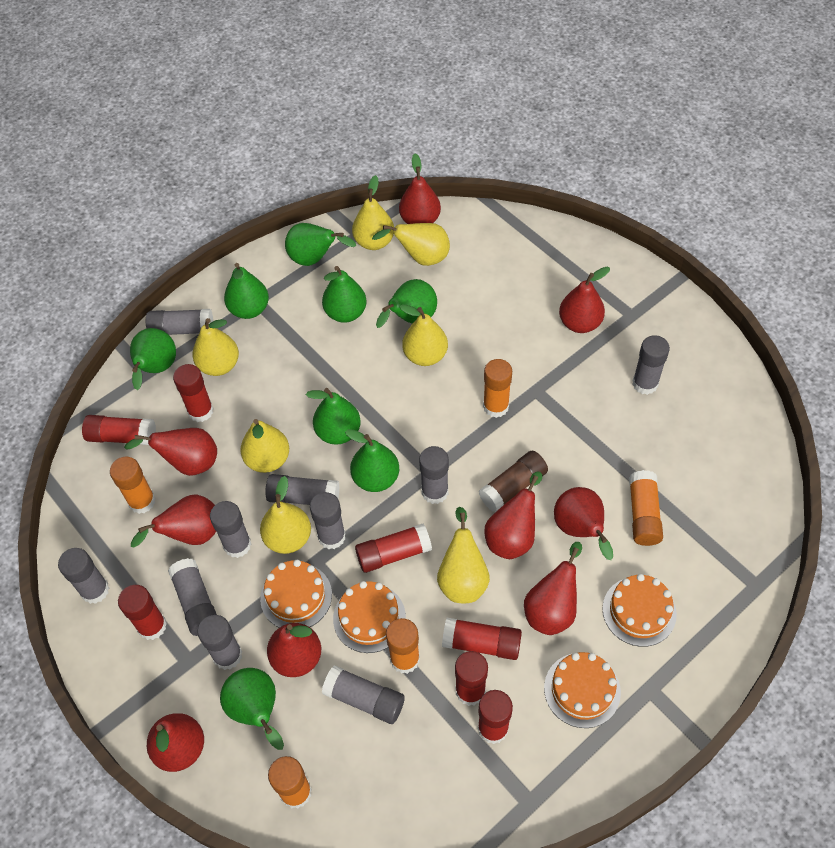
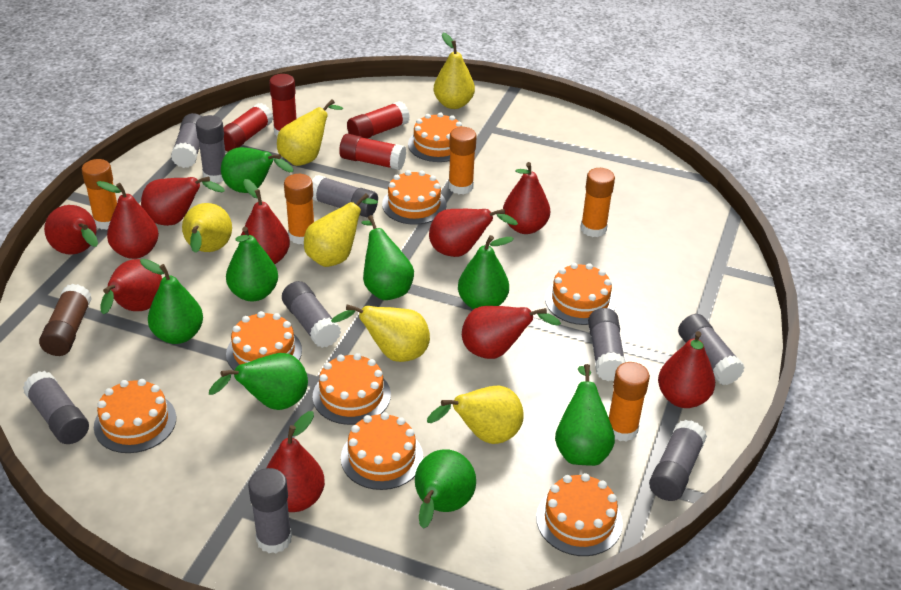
grey glue stick: 10 -> 9
orange cake: 4 -> 8
red glue stick: 7 -> 4
red pear: 9 -> 10
yellow pear: 7 -> 6

